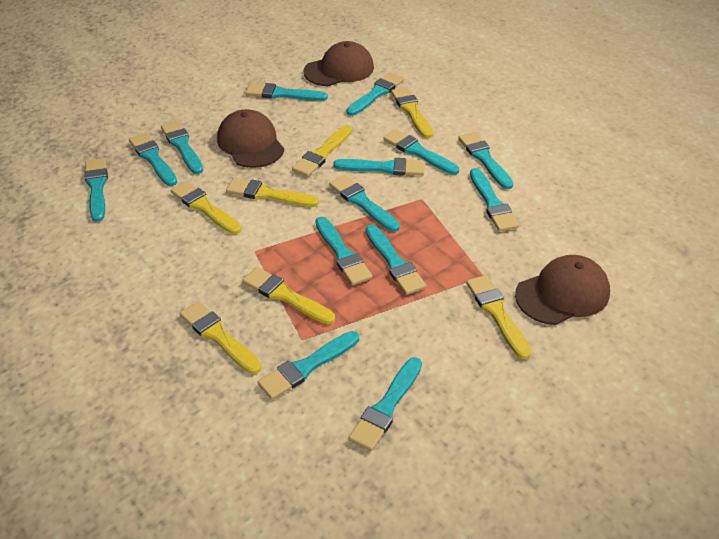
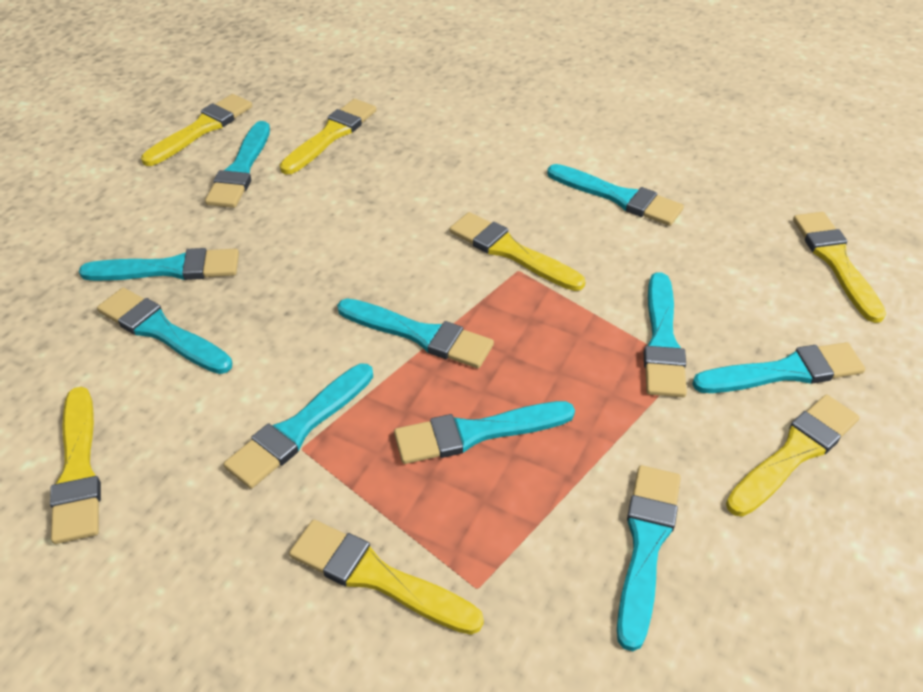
brown cap: 3 -> 0
turquoise brush: 14 -> 10

